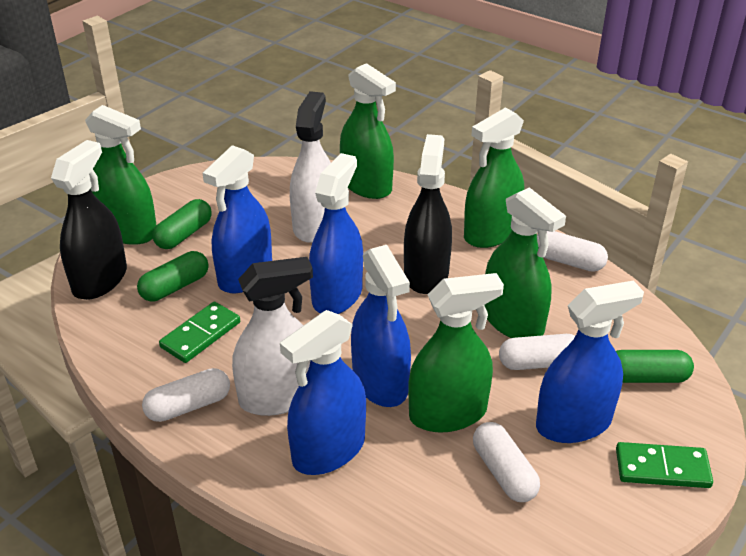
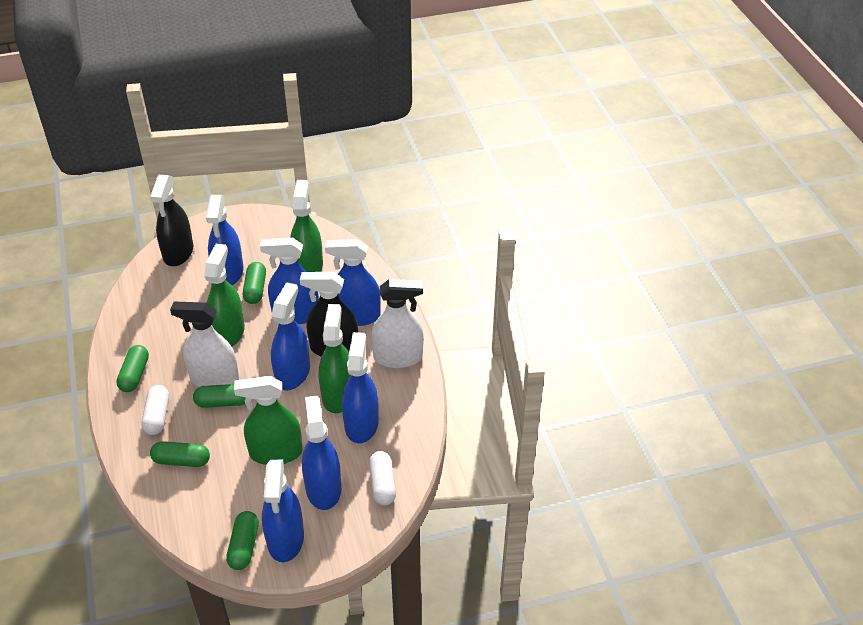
blue spray bottle: 5 -> 7
green capsule: 3 -> 5
green domino: 2 -> 0
green spray bottle: 5 -> 4
white capsule: 4 -> 2

